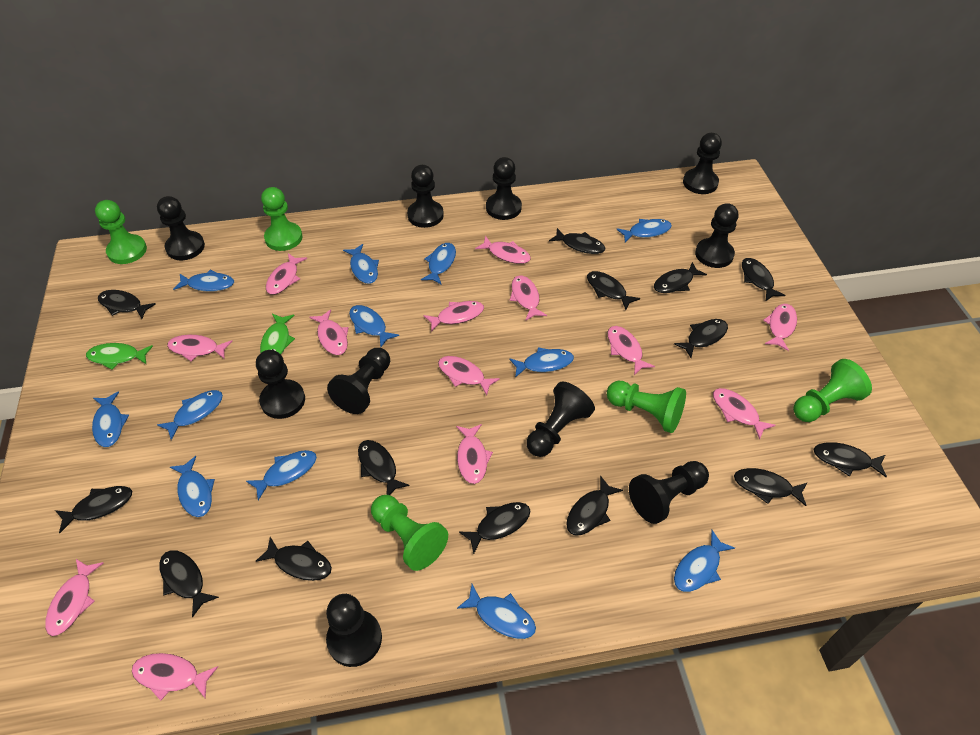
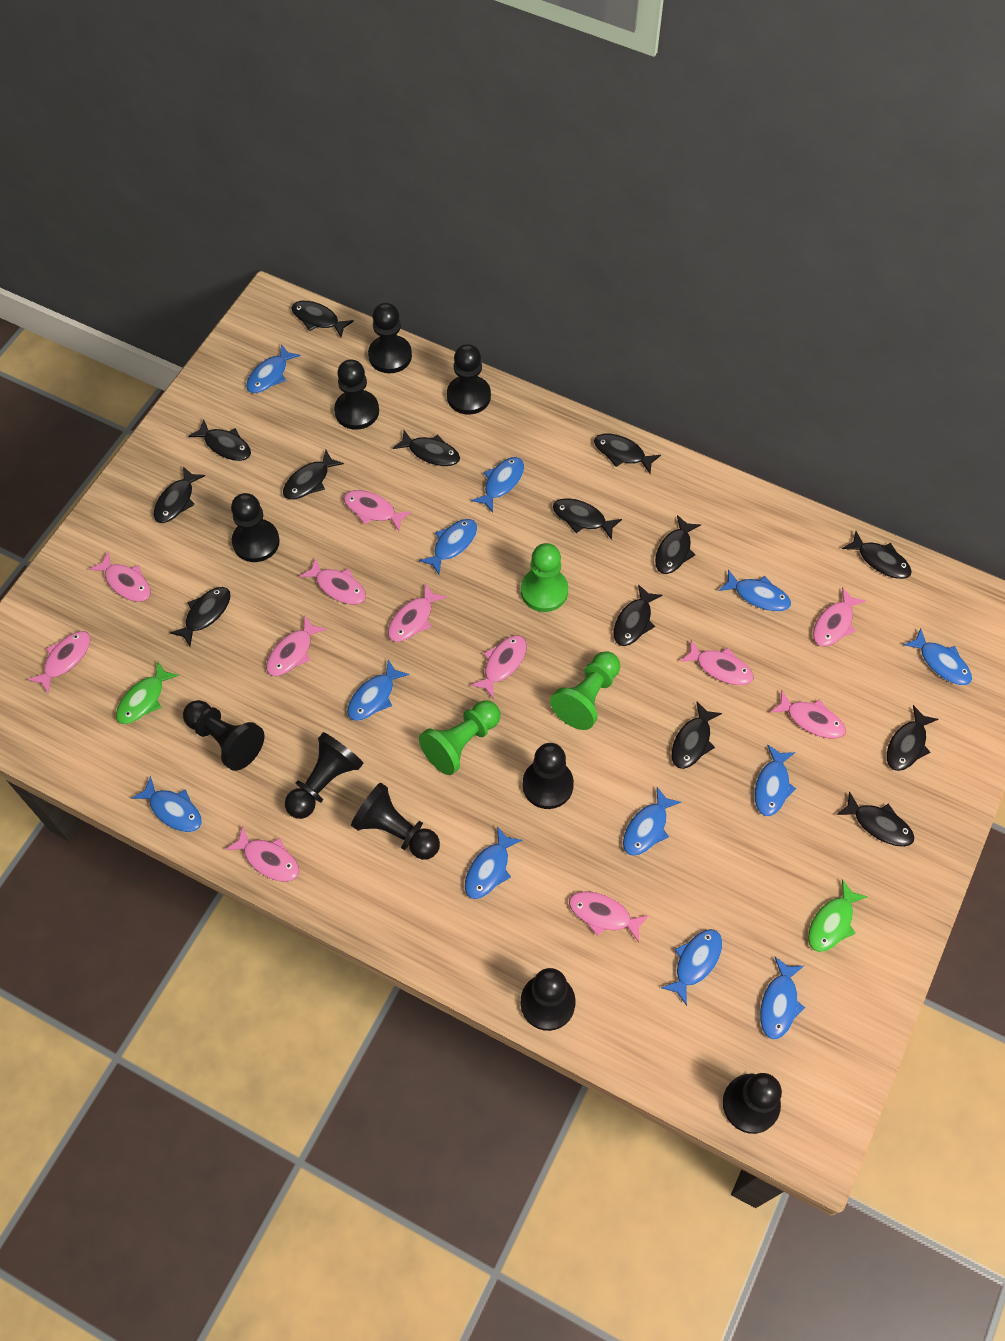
green pawn: 5 -> 3
pink fish: 13 -> 12

